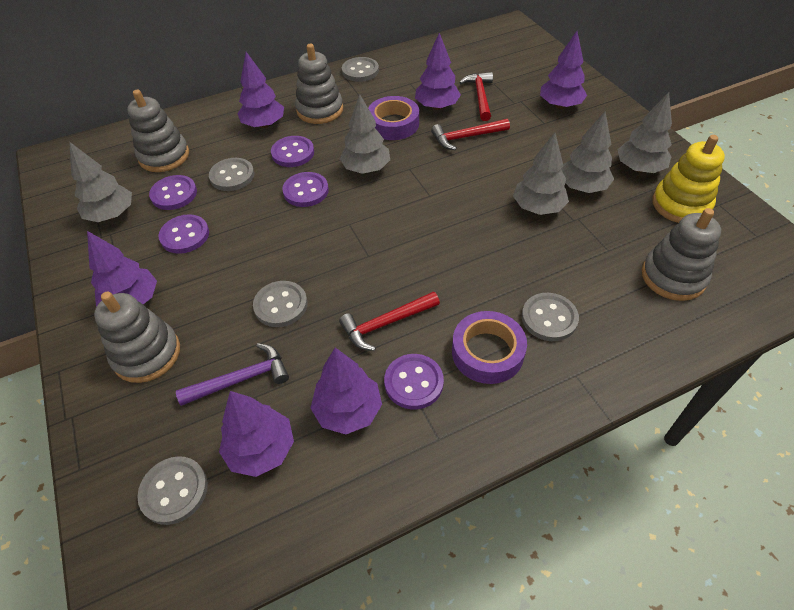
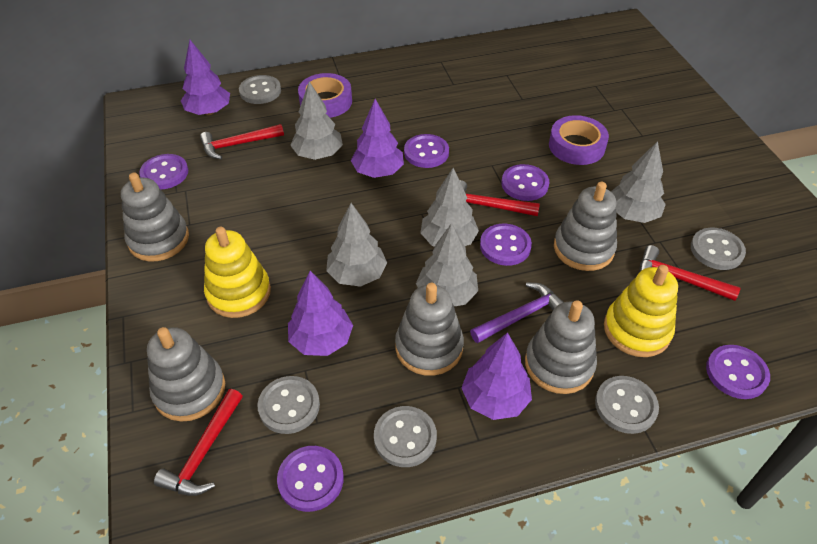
grey stacking toy: 4 -> 5
purple button: 5 -> 6
purple tree: 6 -> 4
red hammer: 3 -> 4
yellow stacking toy: 1 -> 2

